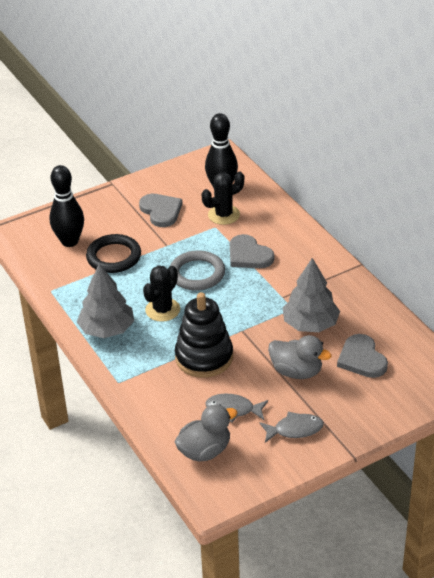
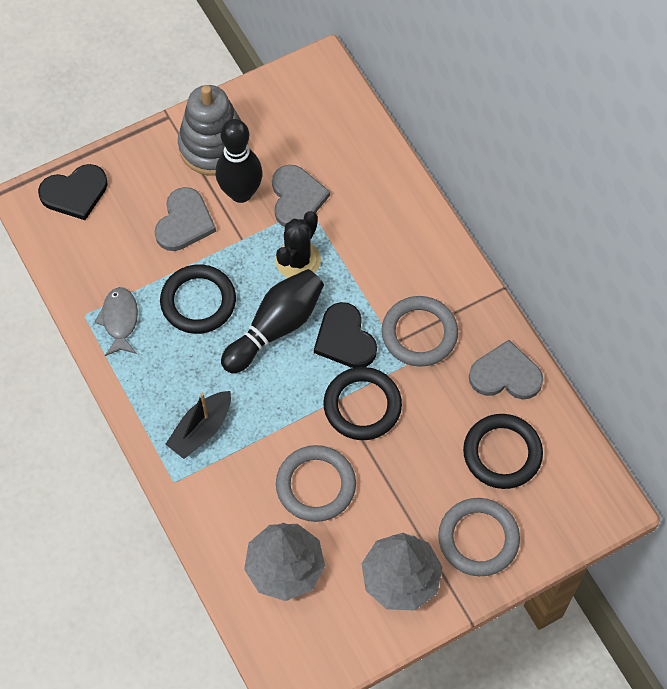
black boat: 0 -> 1
black cactus: 2 -> 1
black heart: 0 -> 2
black ring: 1 -> 3
black stacking toy: 1 -> 0
grey duck: 2 -> 0
grey fish: 2 -> 1
grey ring: 1 -> 3
grey stacking toy: 0 -> 1

